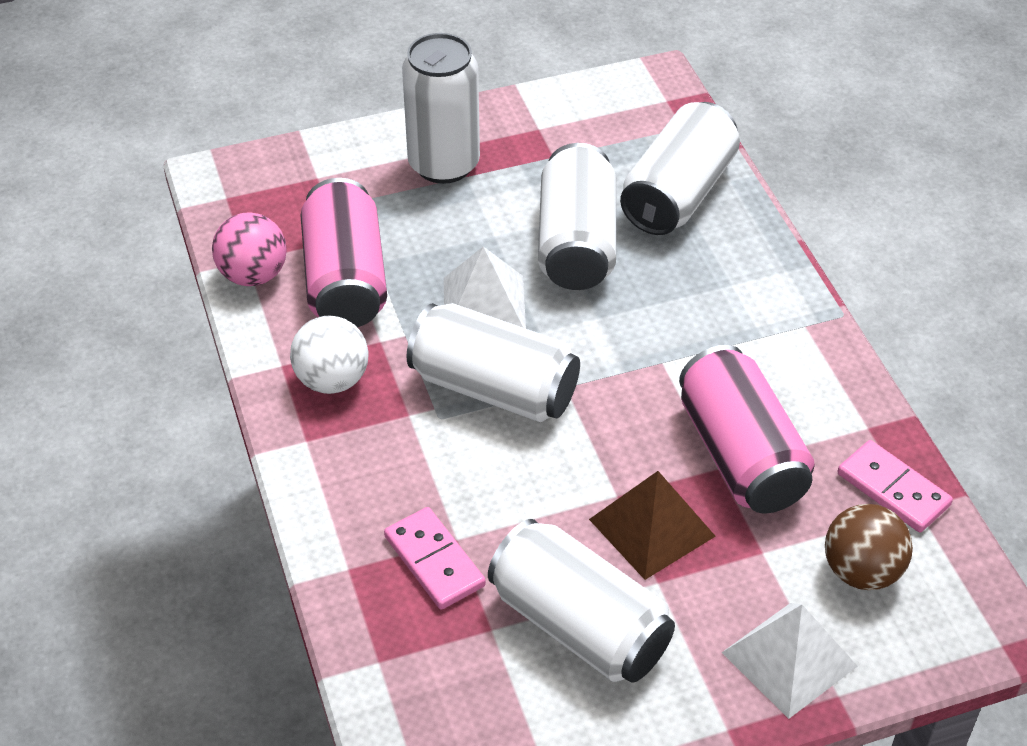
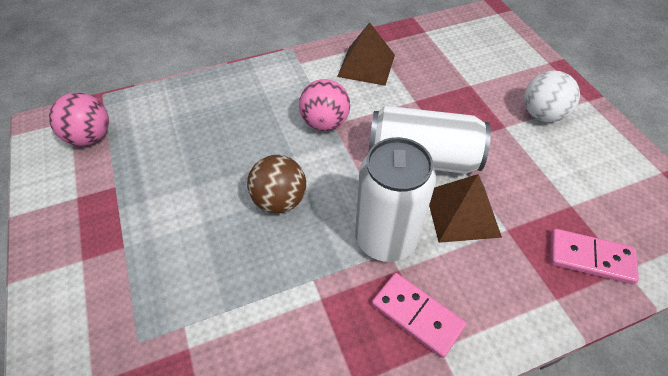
brown pyramid: 1 -> 2
pink ball: 1 -> 2
pink can: 2 -> 0
white can: 5 -> 2
white pyramid: 2 -> 0

